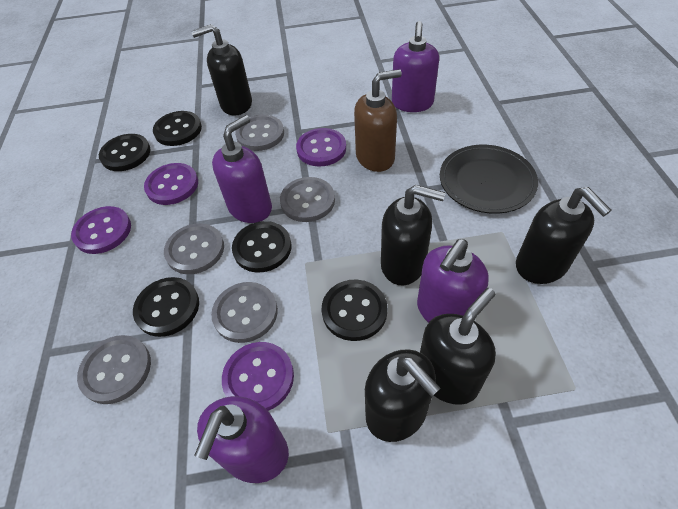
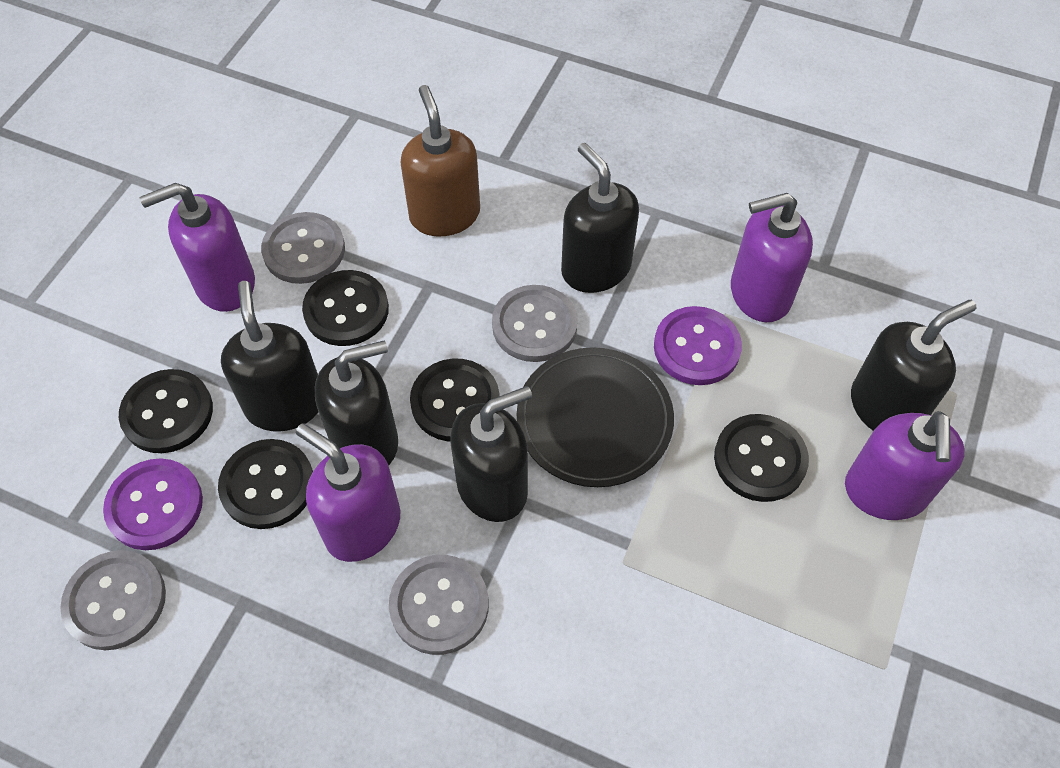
grey button: 5 -> 4
purple button: 4 -> 2

